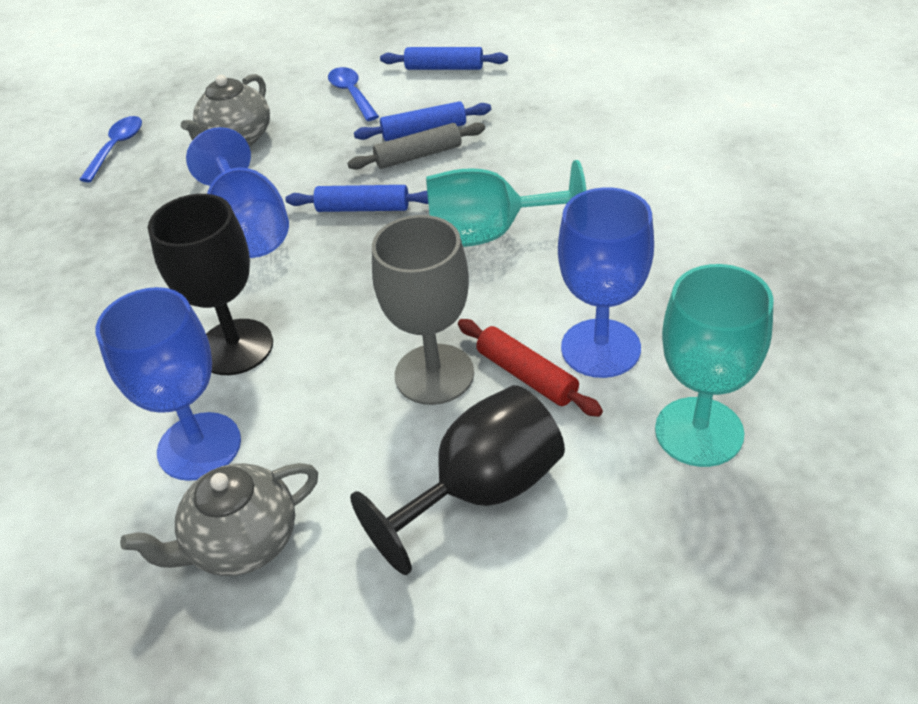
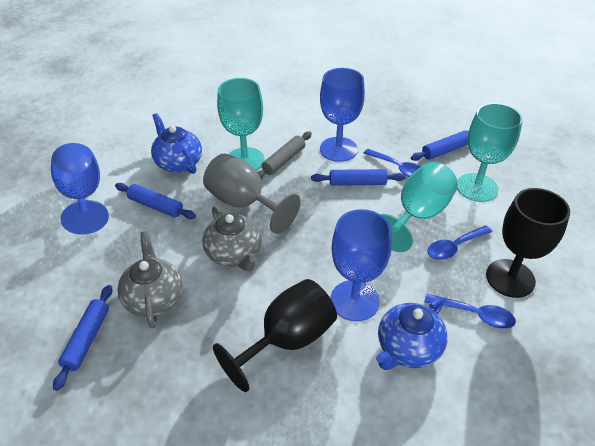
blue rolling pin: 3 -> 4
blue spoon: 2 -> 3
blue teapot: 0 -> 2
red rolling pin: 1 -> 0
turquoise goblet: 2 -> 3

